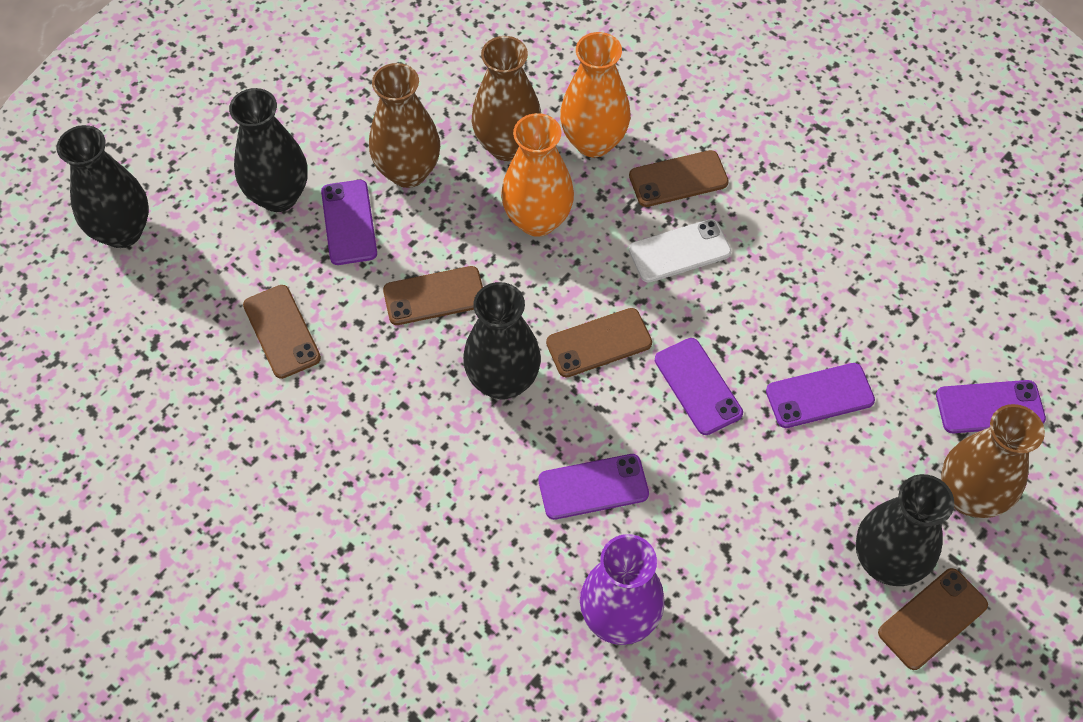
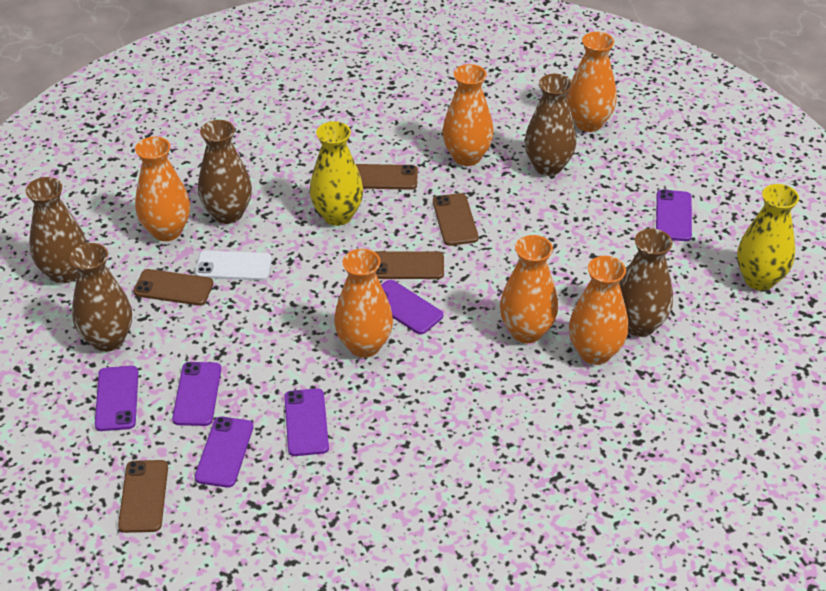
black vase: 4 -> 0
brown vase: 3 -> 5
orange vase: 2 -> 6
purple phone: 5 -> 6
purple vase: 1 -> 0
yellow vase: 0 -> 2

